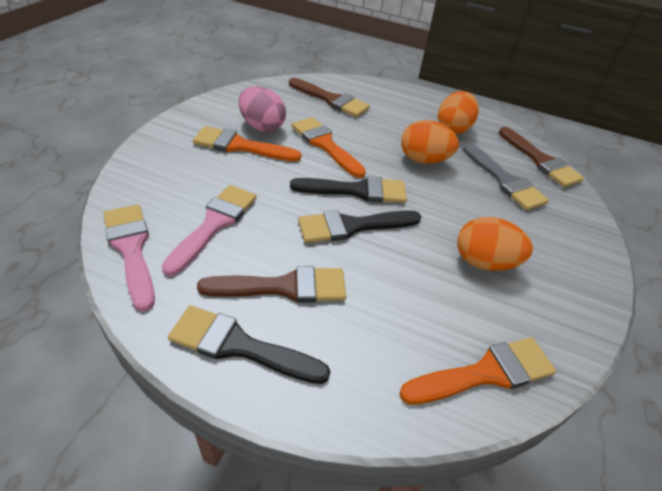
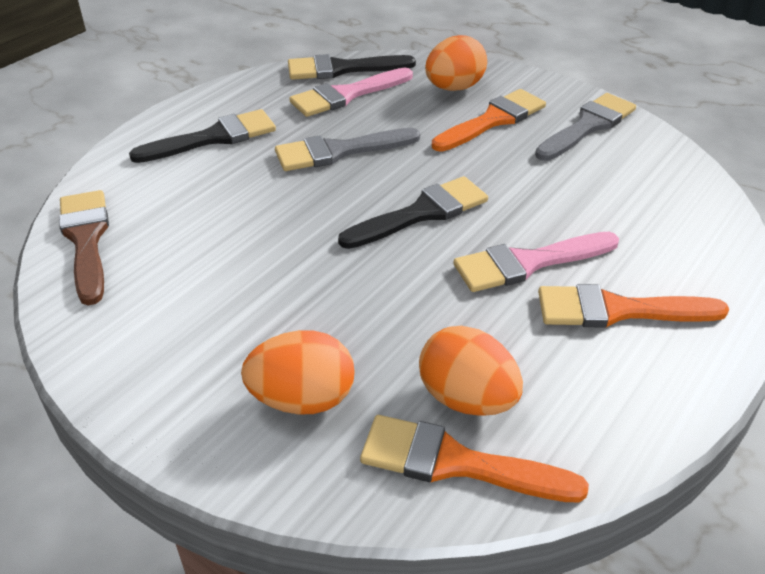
brown brush: 3 -> 1
grey brush: 1 -> 2
pink egg: 1 -> 0

